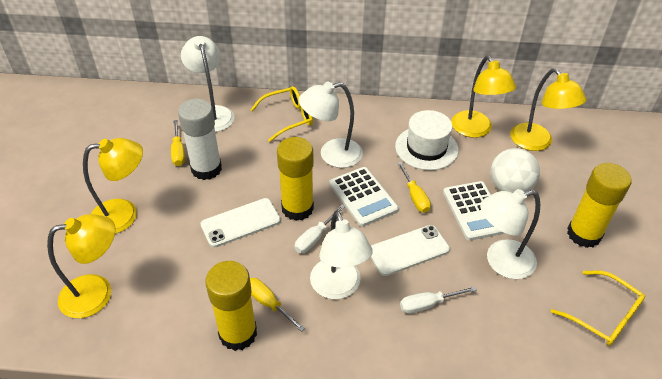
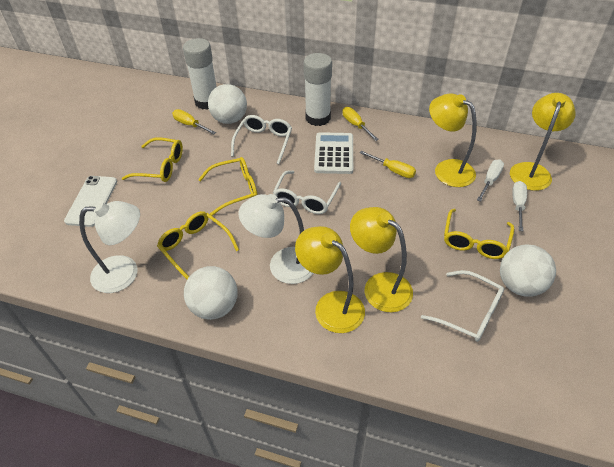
white ball: 1 -> 3
white calculator: 2 -> 1
white glasses: 0 -> 3
white glue stick: 1 -> 2
white hat: 1 -> 0
white lamp: 4 -> 2
white phone: 2 -> 1
yellow glasses: 2 -> 4
yellow glue stick: 3 -> 0

